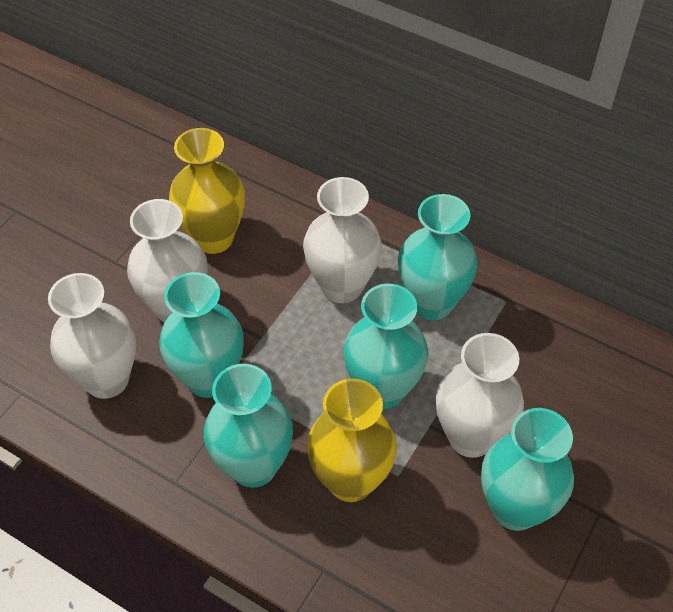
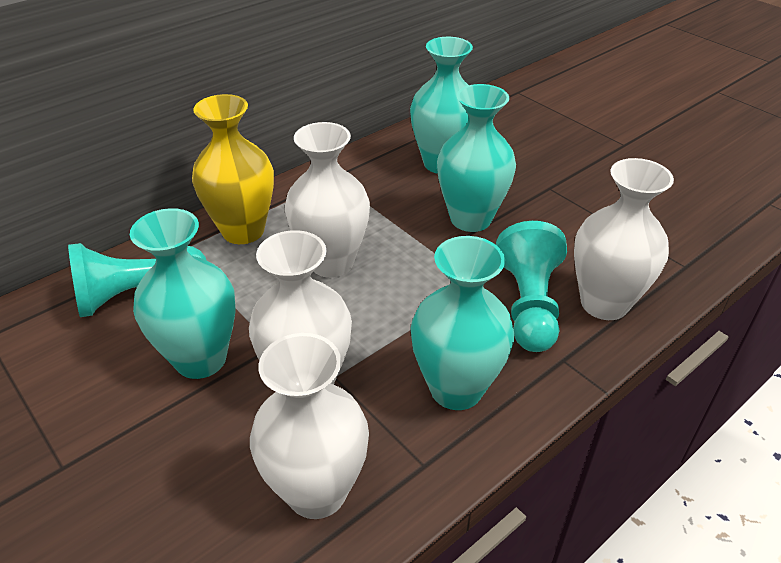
turquoise pawn: 0 -> 2
turquoise vase: 5 -> 4
yellow vase: 2 -> 1

